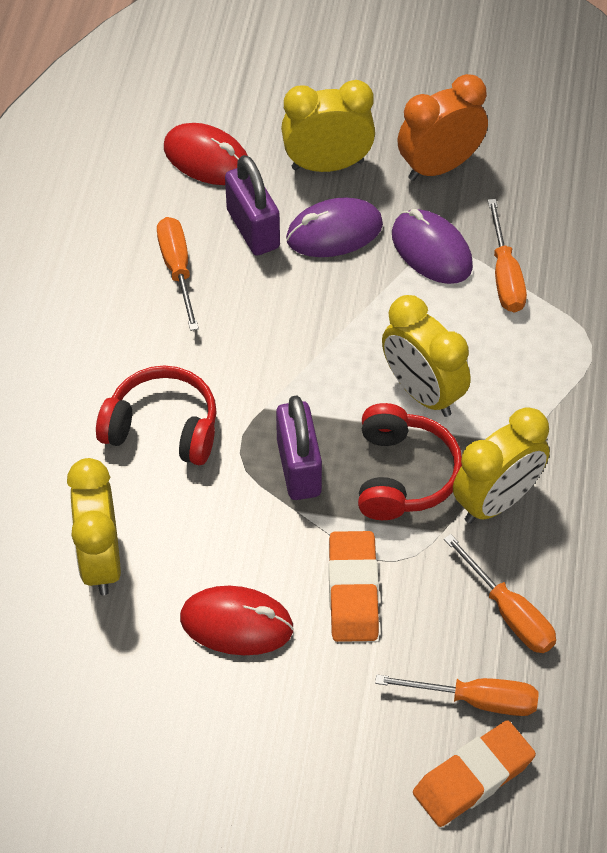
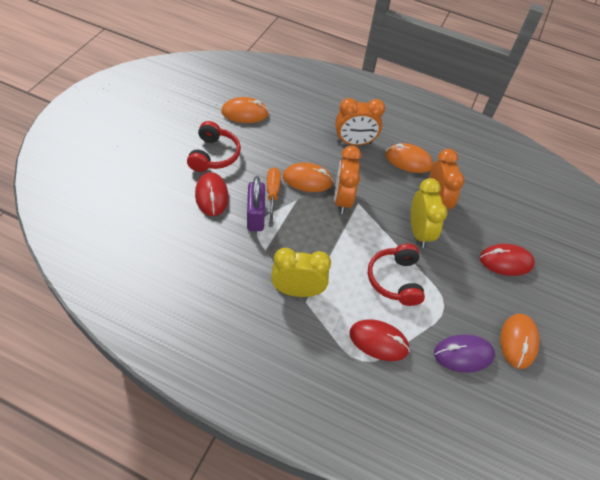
orange clock: 1 -> 3
orange eraser: 2 -> 0
orange mouse: 0 -> 4
orange screwdriver: 4 -> 1
purple mouse: 2 -> 1
purple padlock: 2 -> 1
red mouse: 2 -> 3
yellow clock: 4 -> 2

